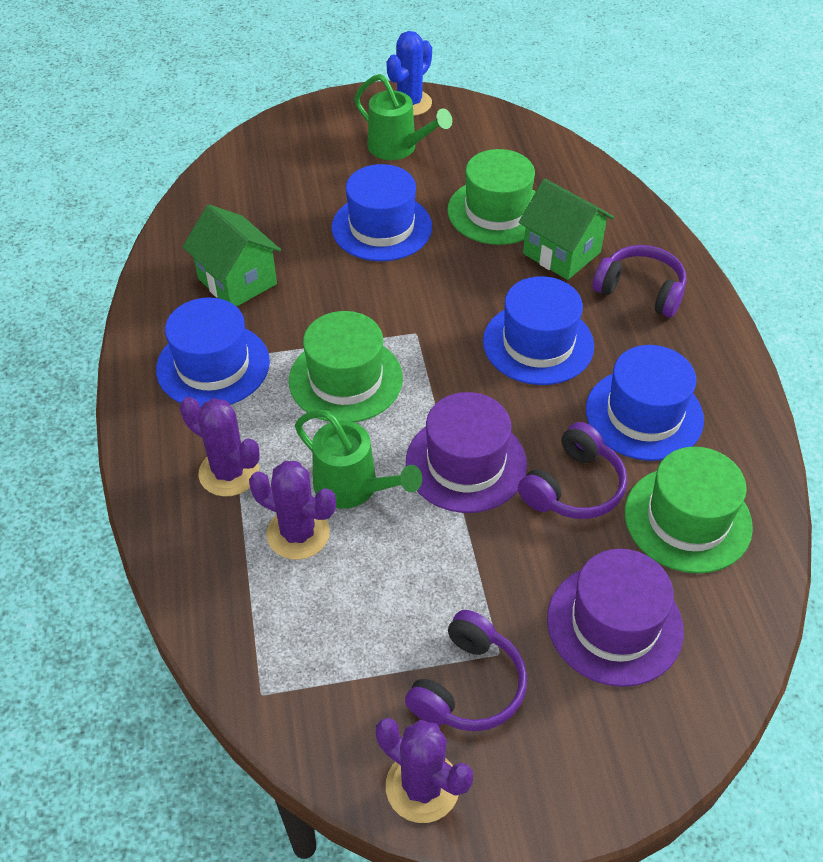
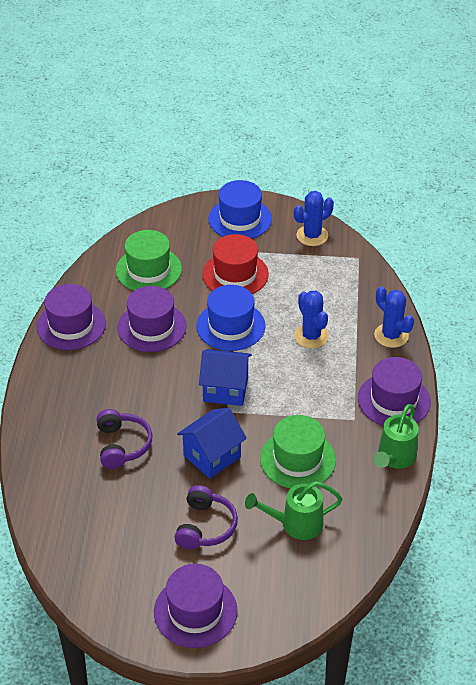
blue cactus: 1 -> 3
blue hat: 4 -> 2
blue house: 0 -> 2
green hat: 3 -> 2
green house: 2 -> 0
purple cactus: 3 -> 0
purple hat: 2 -> 4
purple headphones: 3 -> 2
red hat: 0 -> 1

